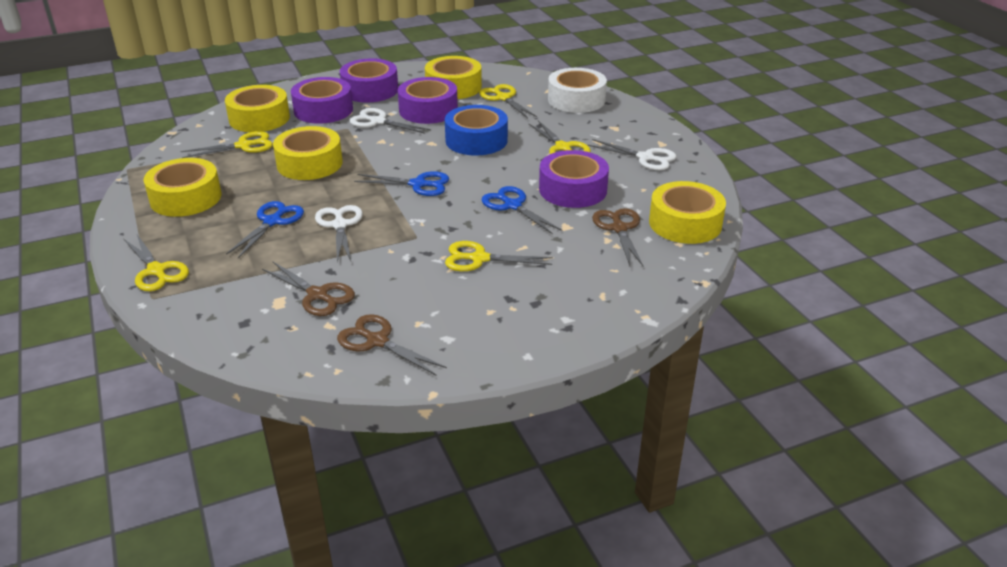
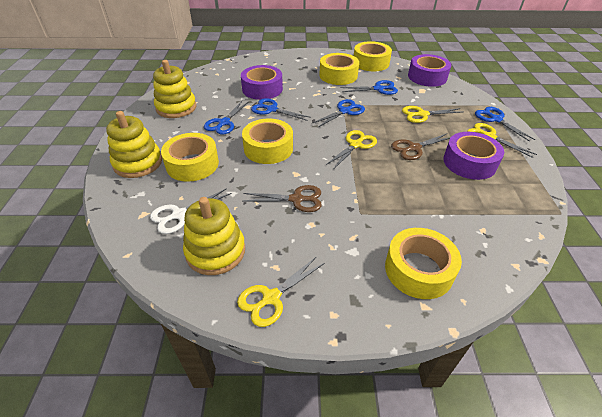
blue scissors: 3 -> 5
blue tape: 1 -> 0
brown scissors: 3 -> 2
purple tape: 4 -> 3
white scissors: 3 -> 1
white tape: 1 -> 0
yellow scissors: 5 -> 4
yellow stacking toy: 0 -> 3

